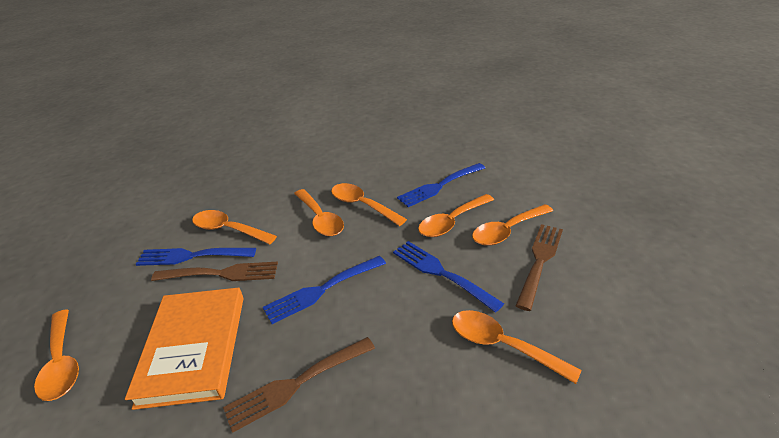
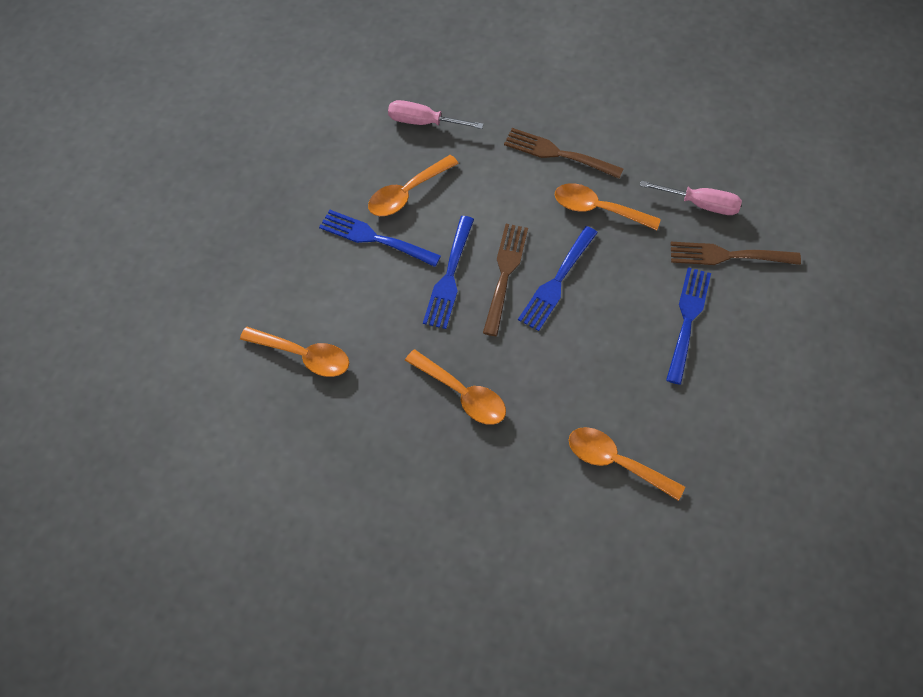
orange book: 1 -> 0
orange spoon: 7 -> 5
pink screwdriver: 0 -> 2

